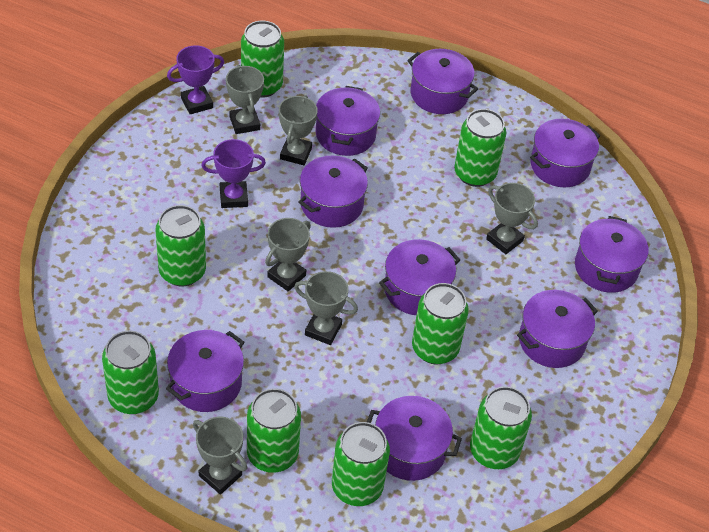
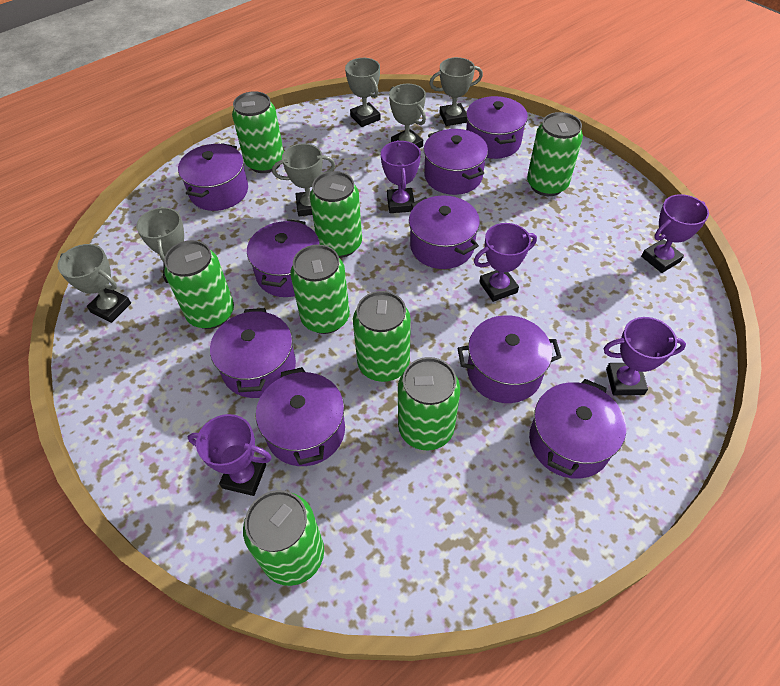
purple trophy: 2 -> 5

